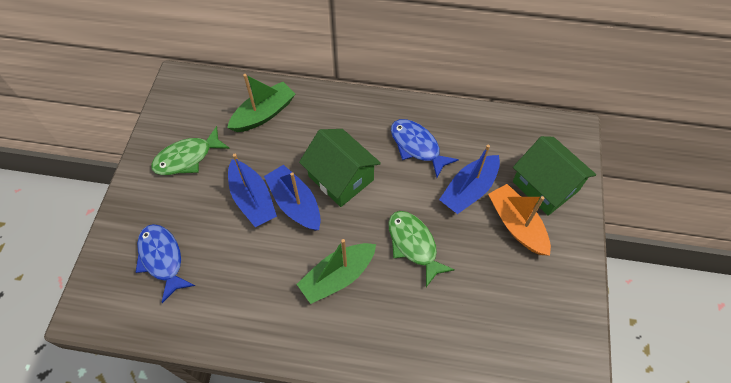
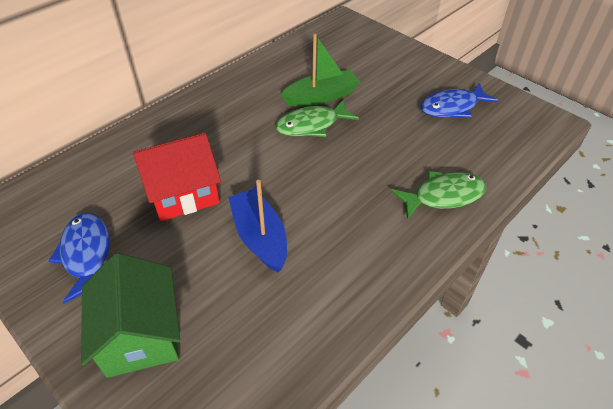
blue boat: 3 -> 1
green boat: 2 -> 1
green house: 2 -> 1
orange boat: 1 -> 0
red house: 0 -> 1

